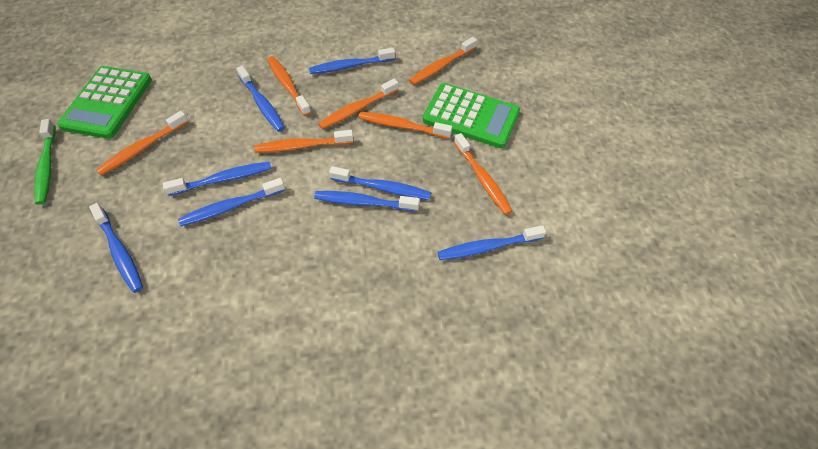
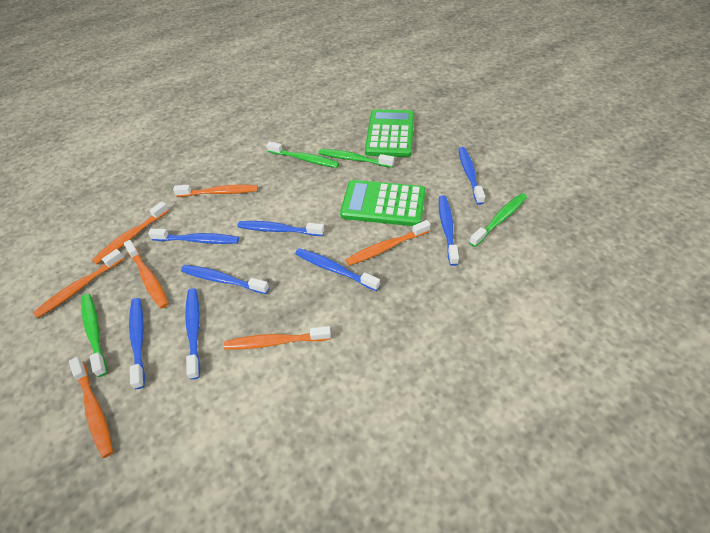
green toothbrush: 1 -> 4

